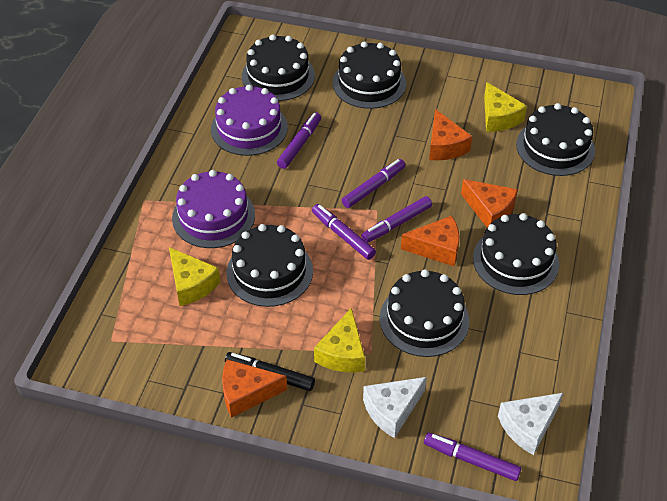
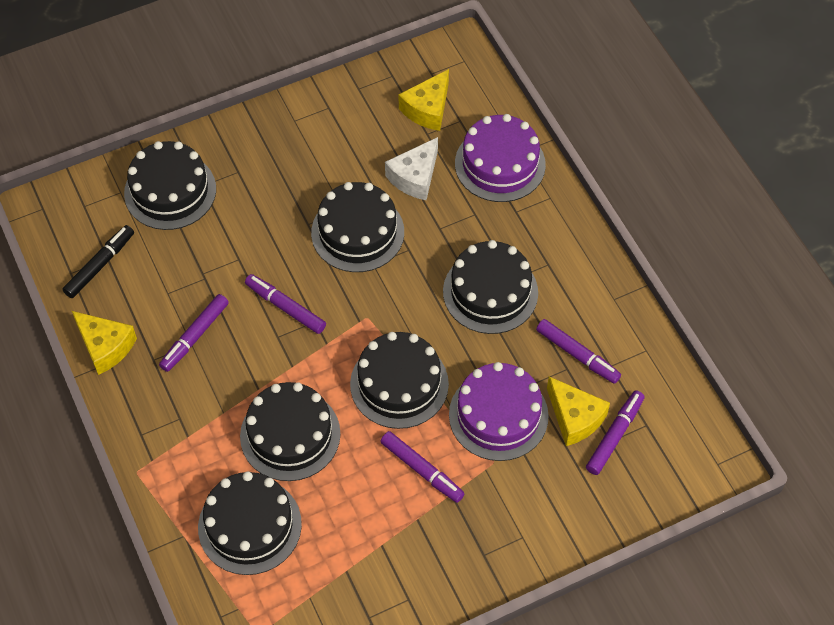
orange cheese: 4 -> 0
white cheese: 2 -> 1

